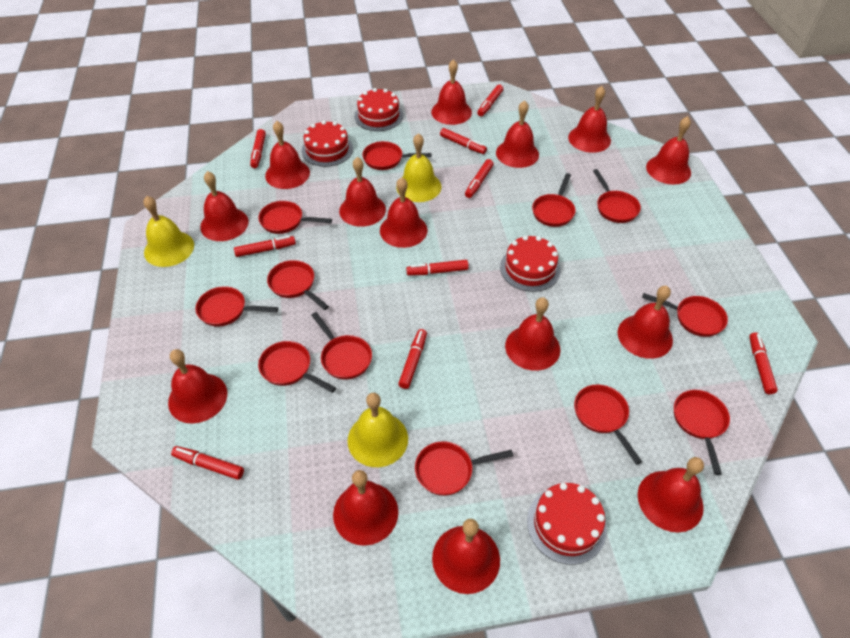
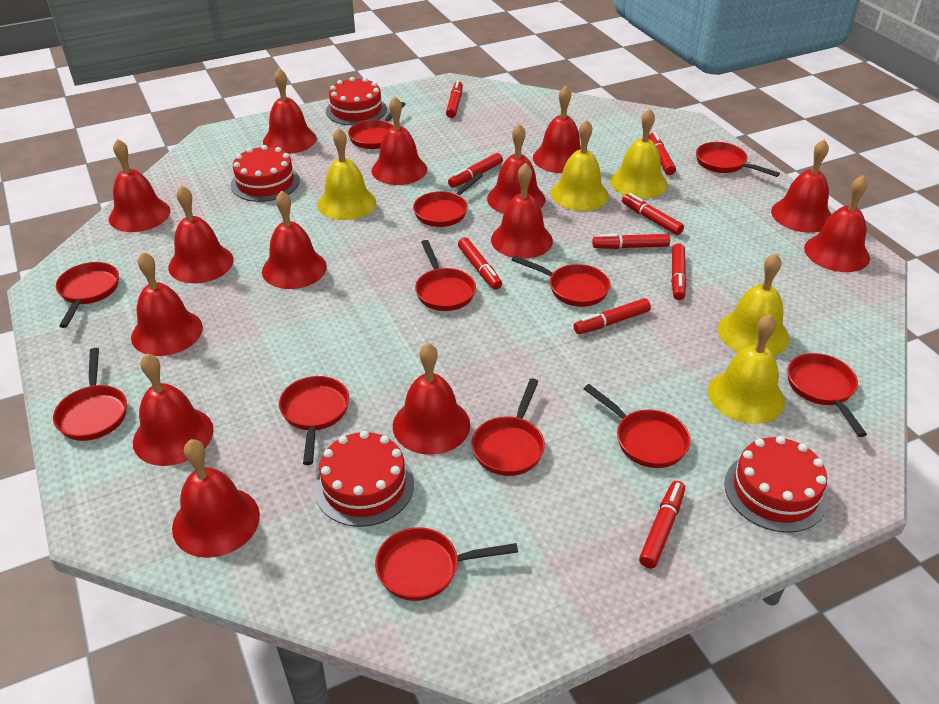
yellow bell: 3 -> 5

